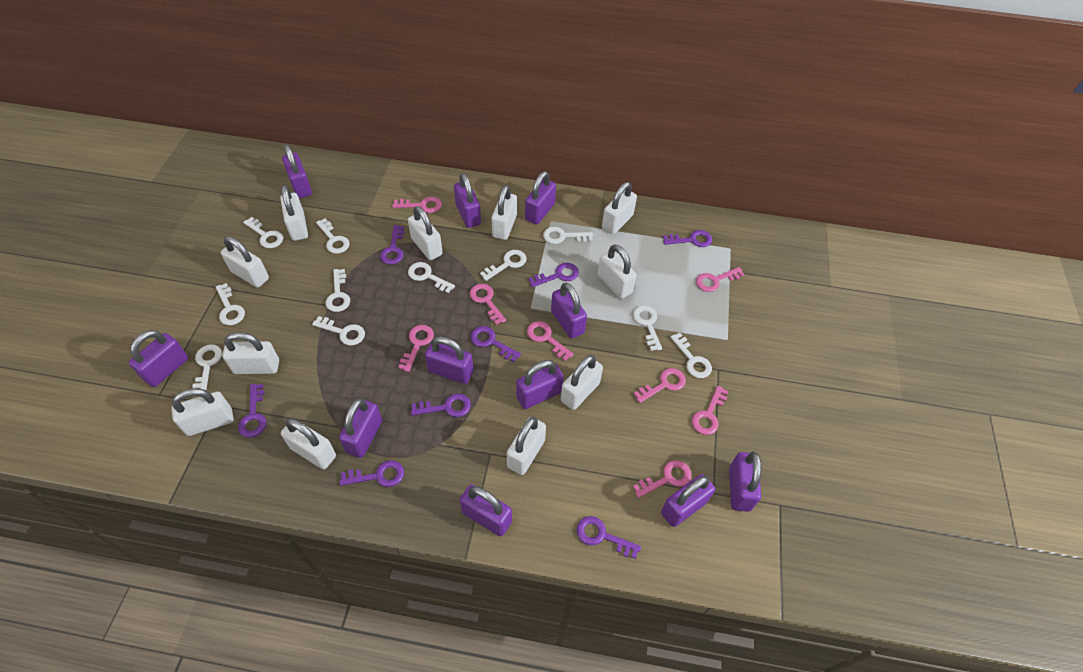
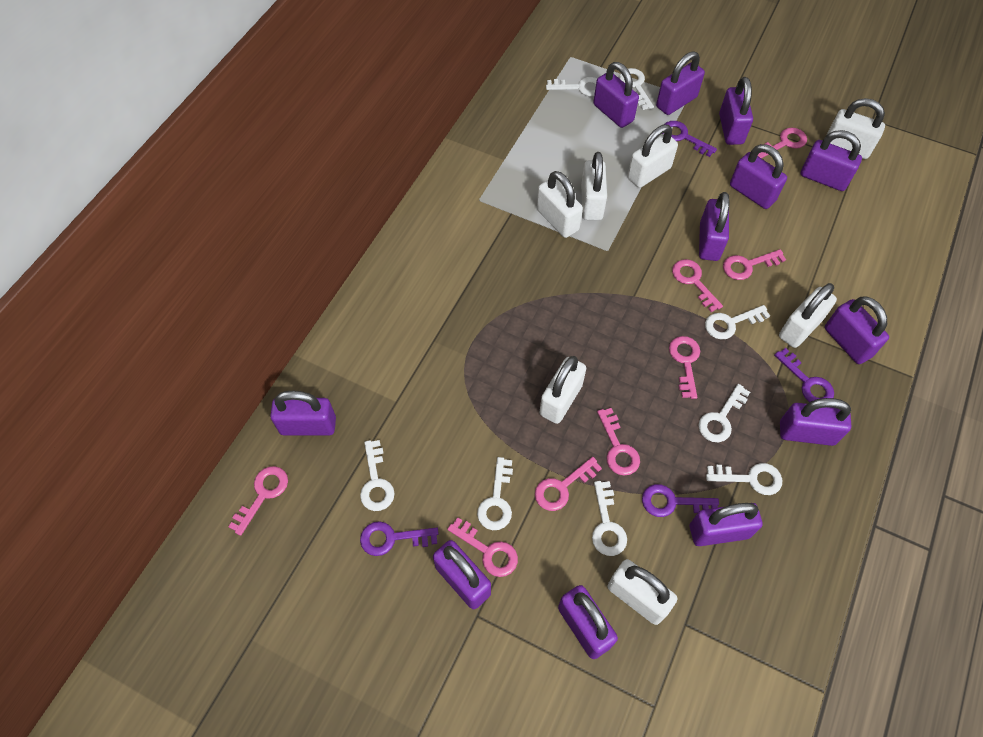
purple key: 8 -> 4
purple padlock: 11 -> 12
white key: 11 -> 8
white padlock: 11 -> 7

